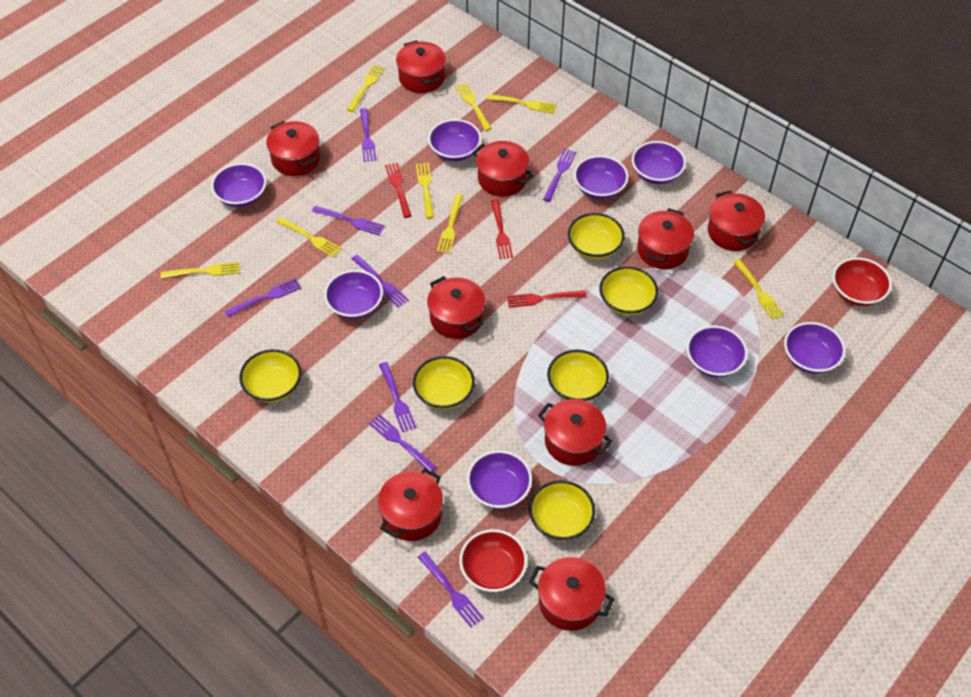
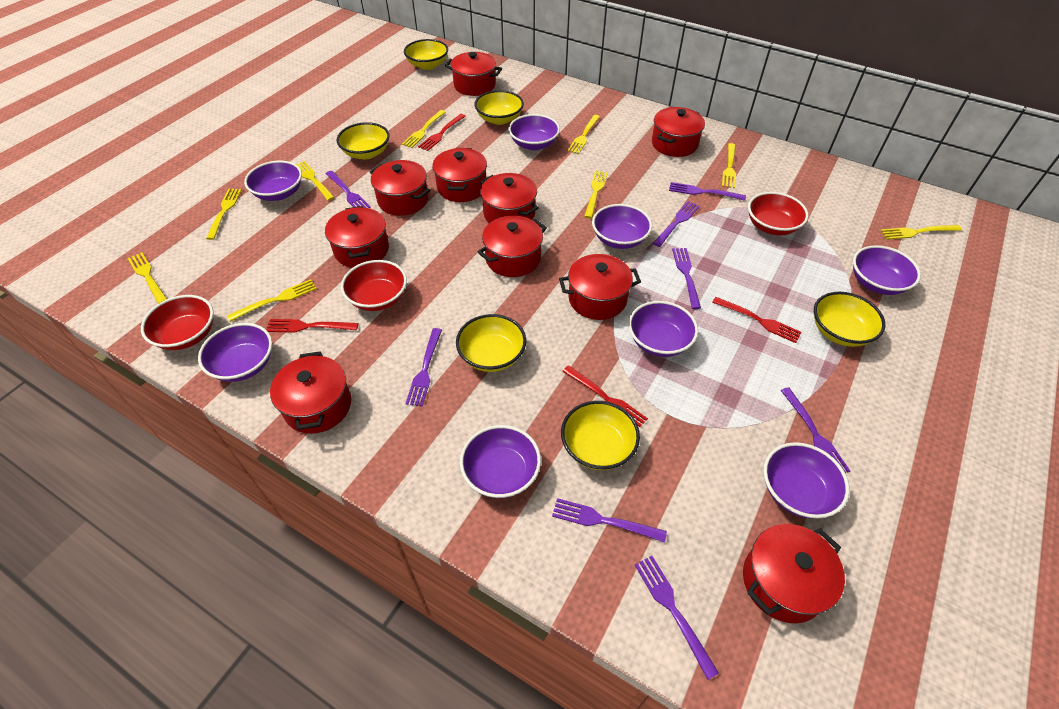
red bowl: 2 -> 3
red fork: 3 -> 4
red pot: 9 -> 10
yellow fork: 8 -> 9

